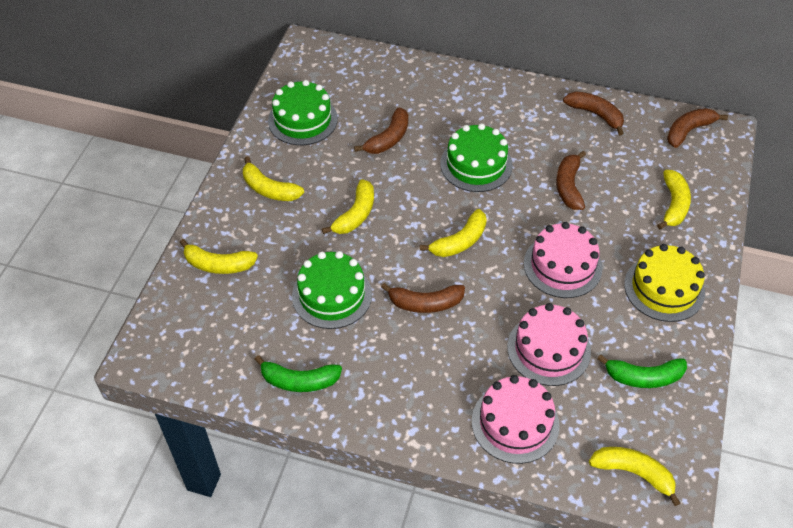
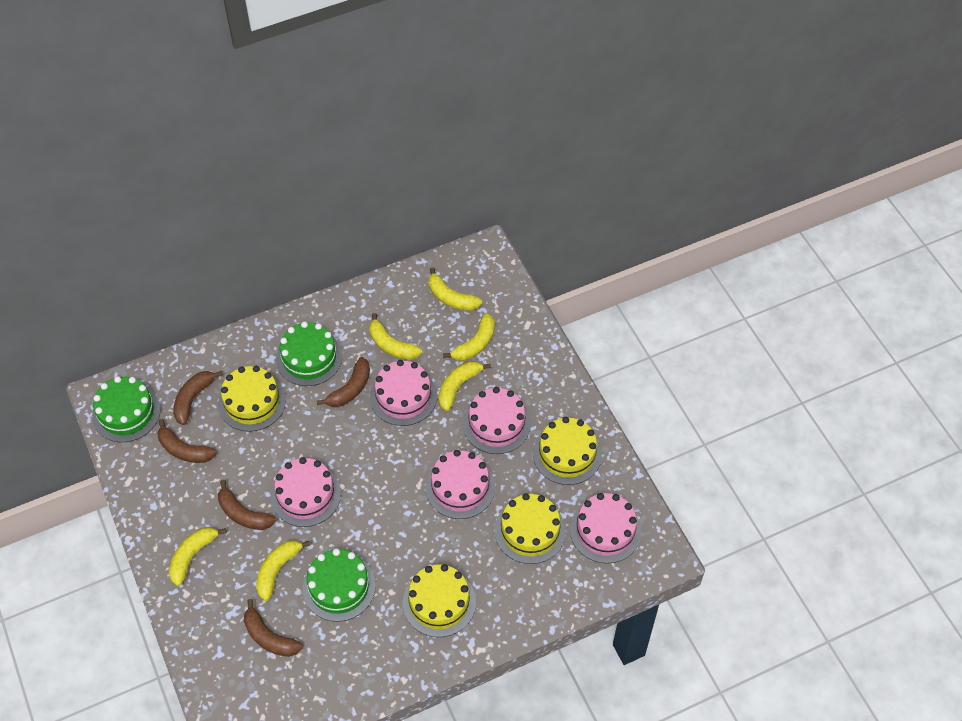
green banana: 2 -> 0
pink cake: 3 -> 5
yellow cake: 1 -> 4

